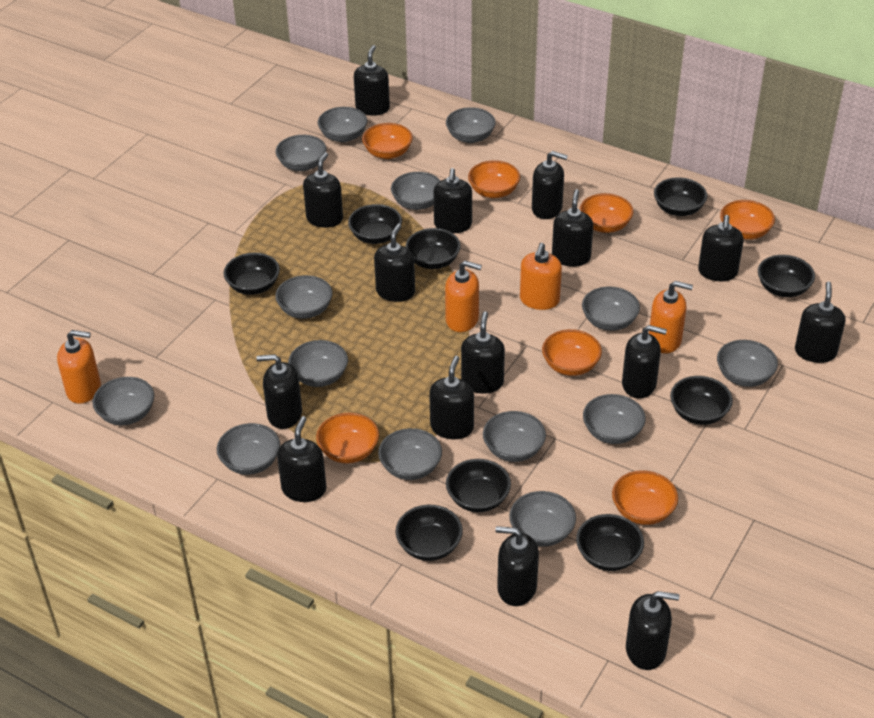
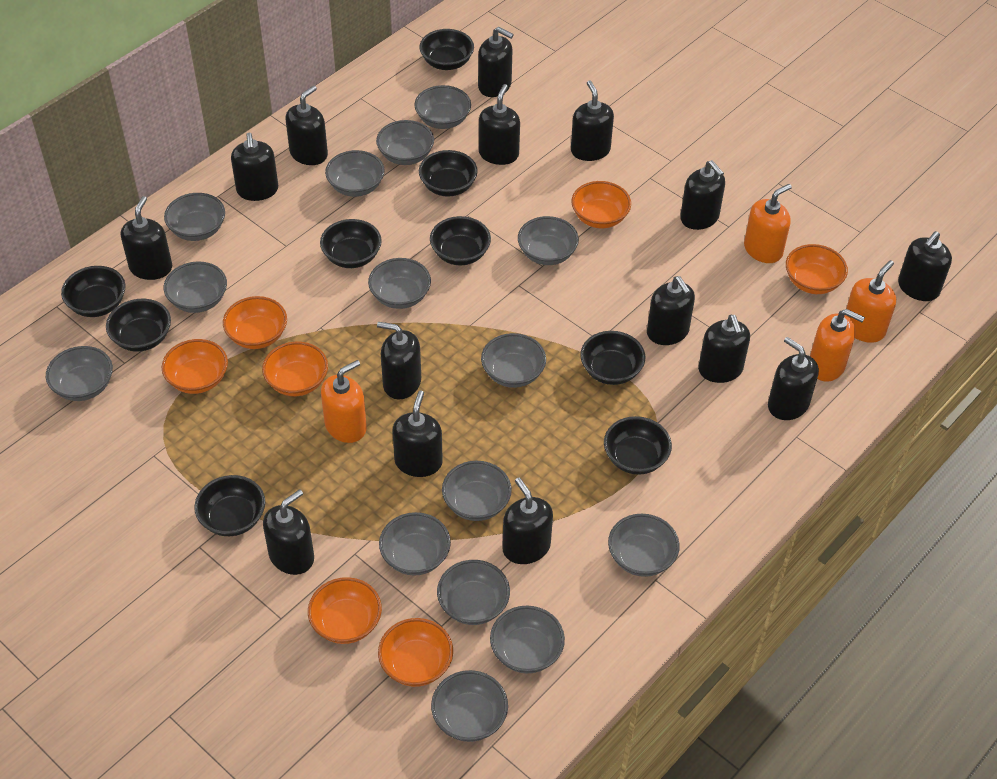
grey bowl: 14 -> 15

